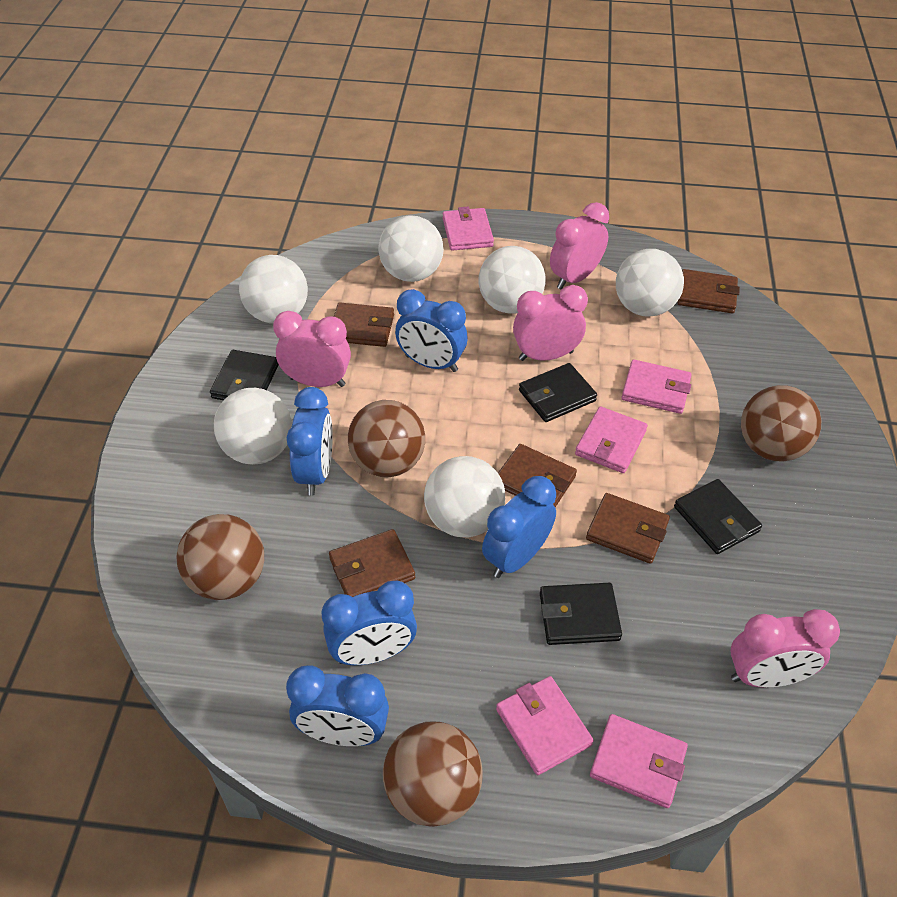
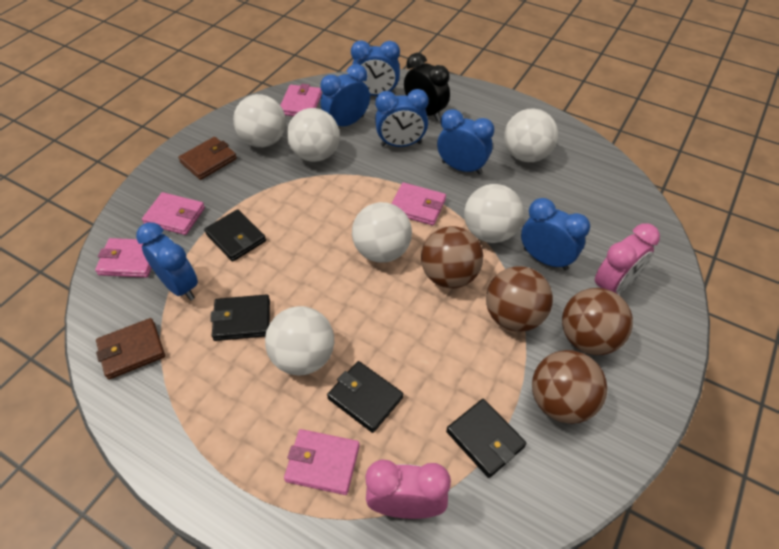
black clock: 0 -> 1
blue clock: 5 -> 6
brown wallet: 5 -> 2
pink clock: 4 -> 2

